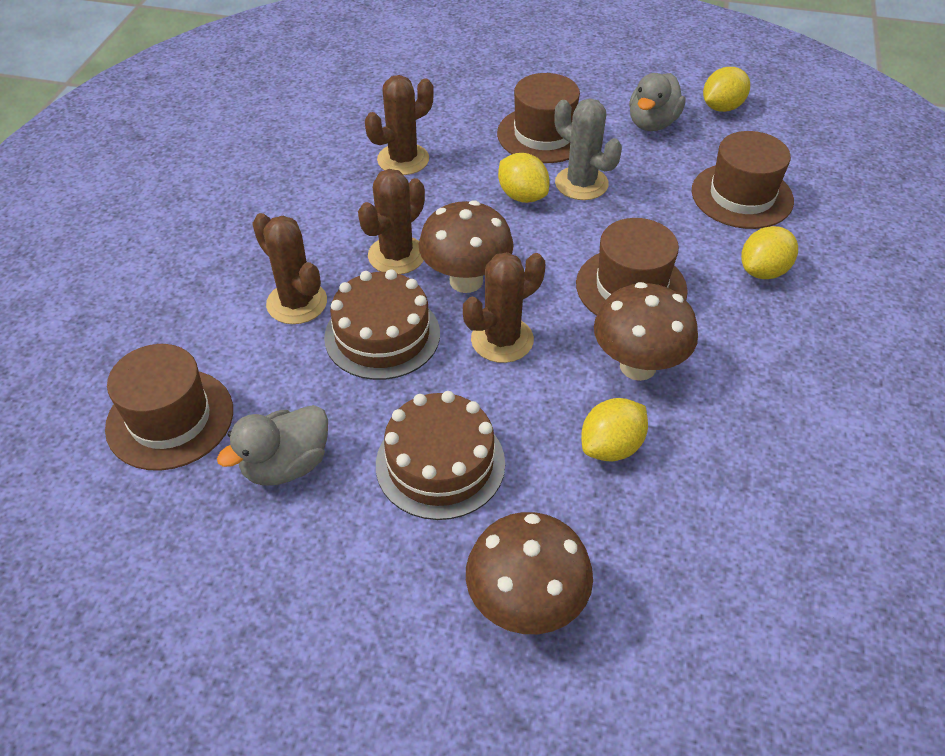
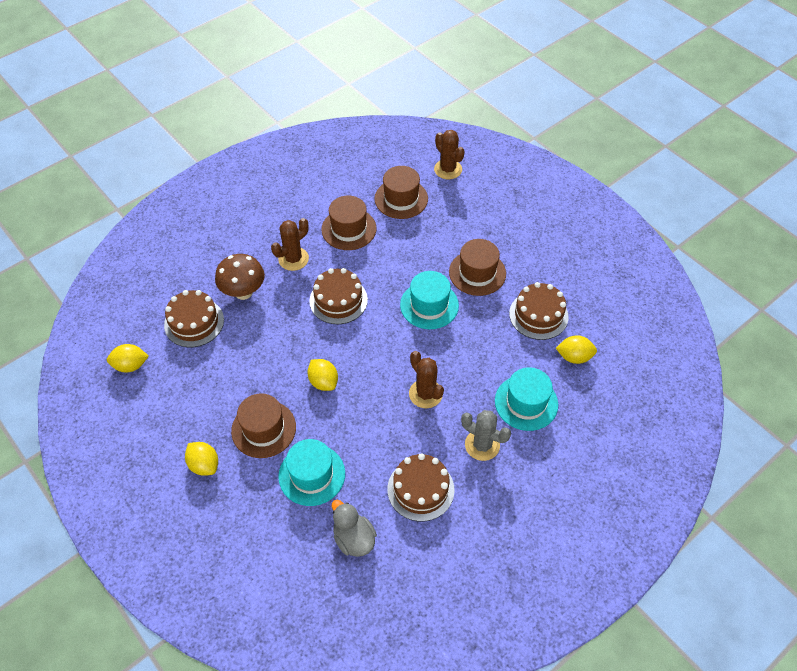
brown cactus: 4 -> 3
brown cake: 2 -> 4
brown mushroom: 3 -> 1
grey duck: 2 -> 1
turquoise hat: 0 -> 3

